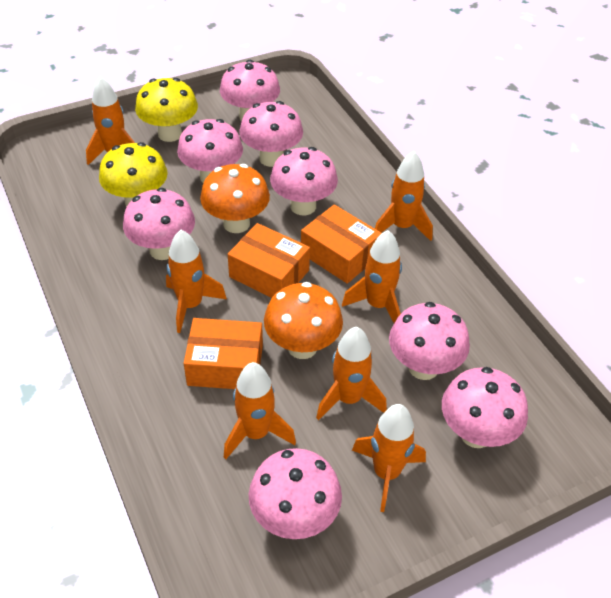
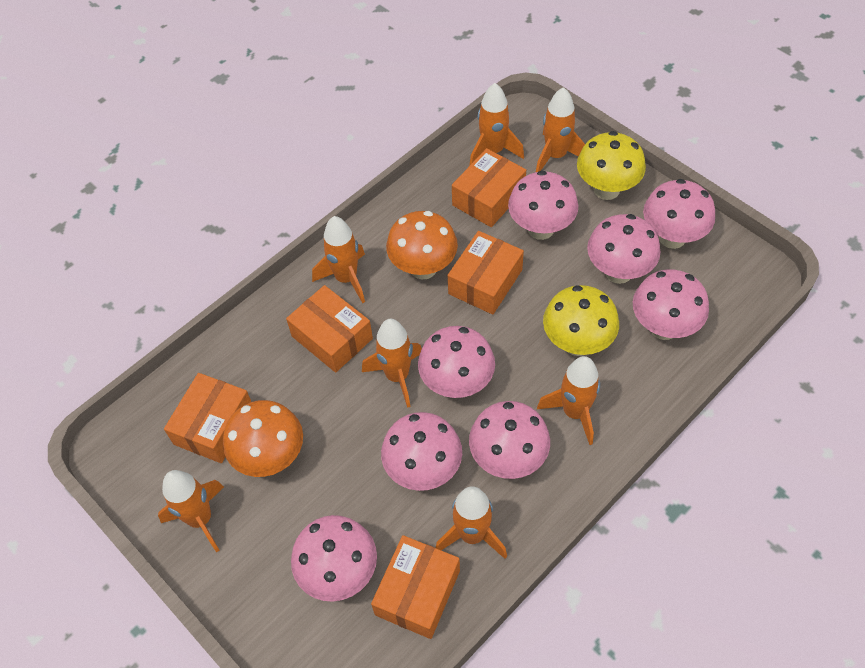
orange box: 3 -> 5

